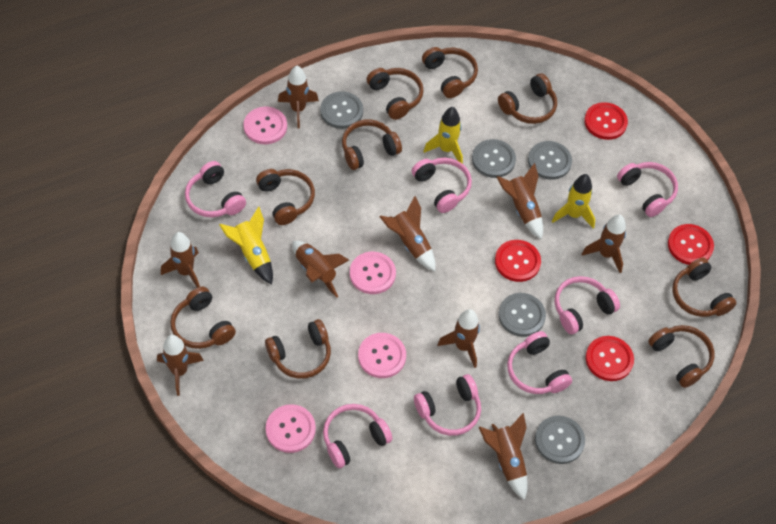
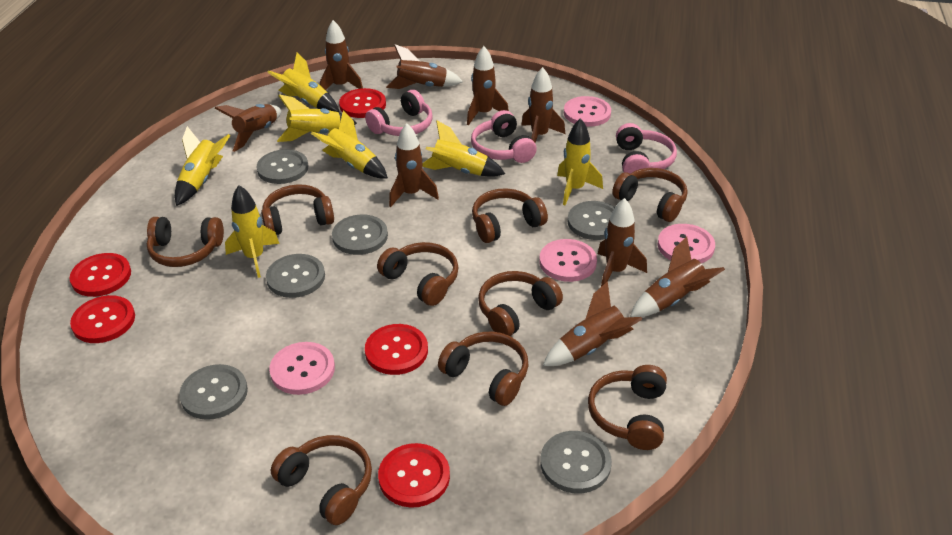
grey button: 5 -> 6
pink headphones: 7 -> 3
red button: 4 -> 5
yellow rocket: 3 -> 7

